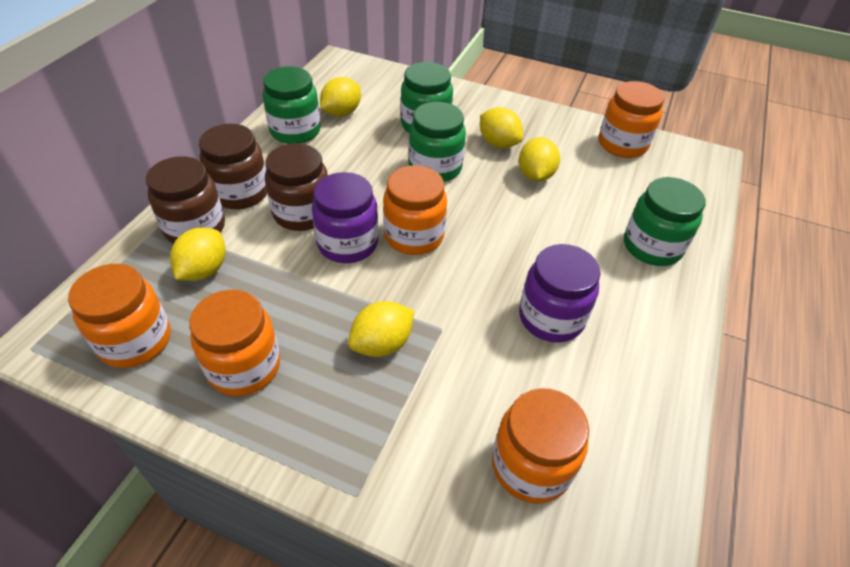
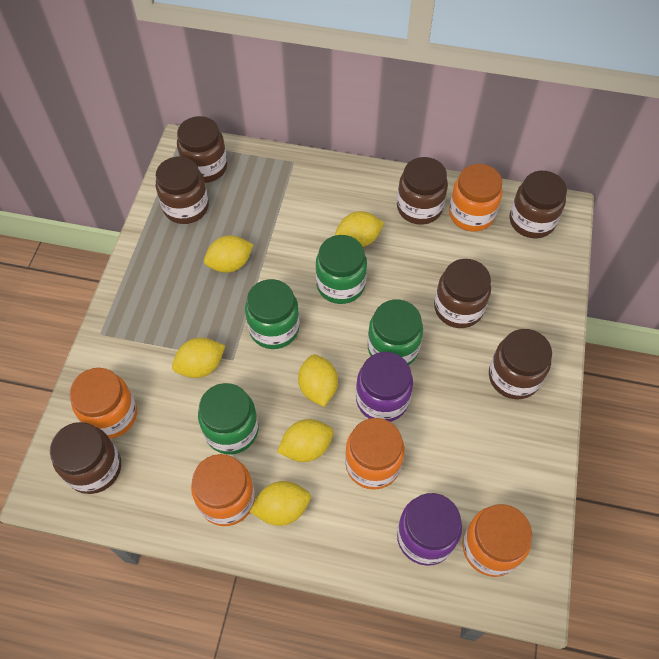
brown jar: 3 -> 7
yellow lemon: 5 -> 6

